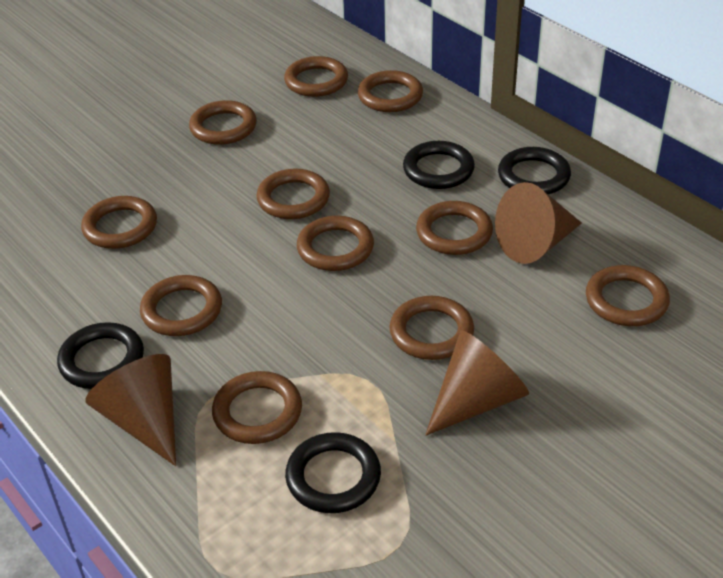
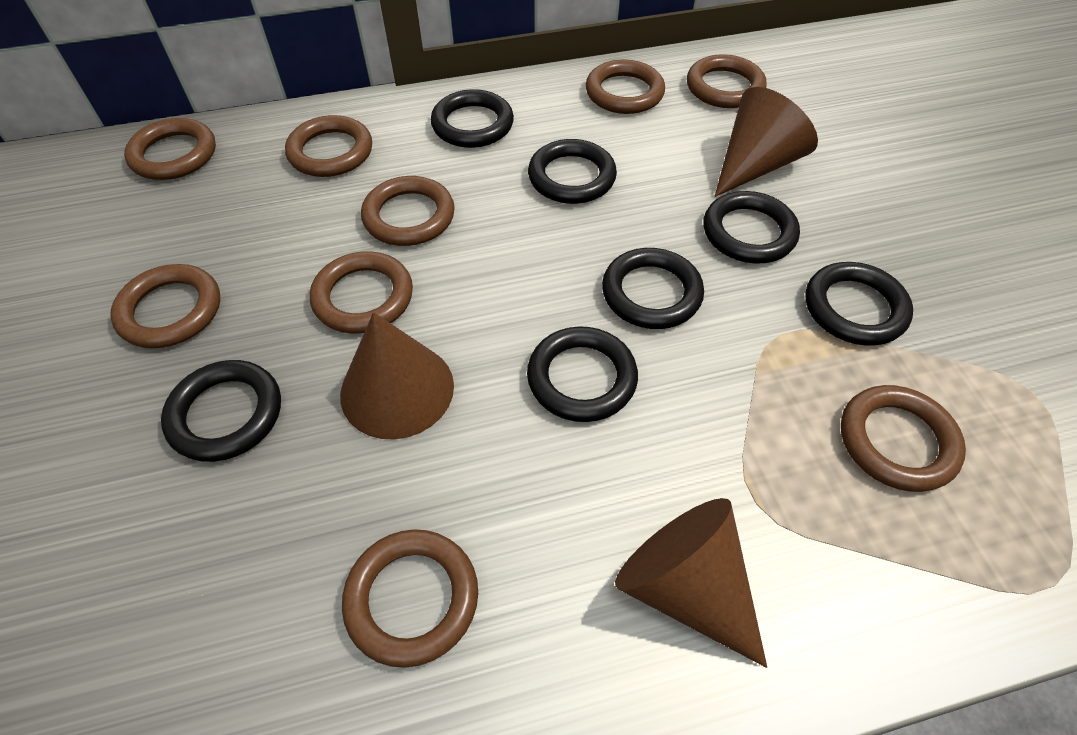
black ring: 4 -> 7
brown ring: 11 -> 9

